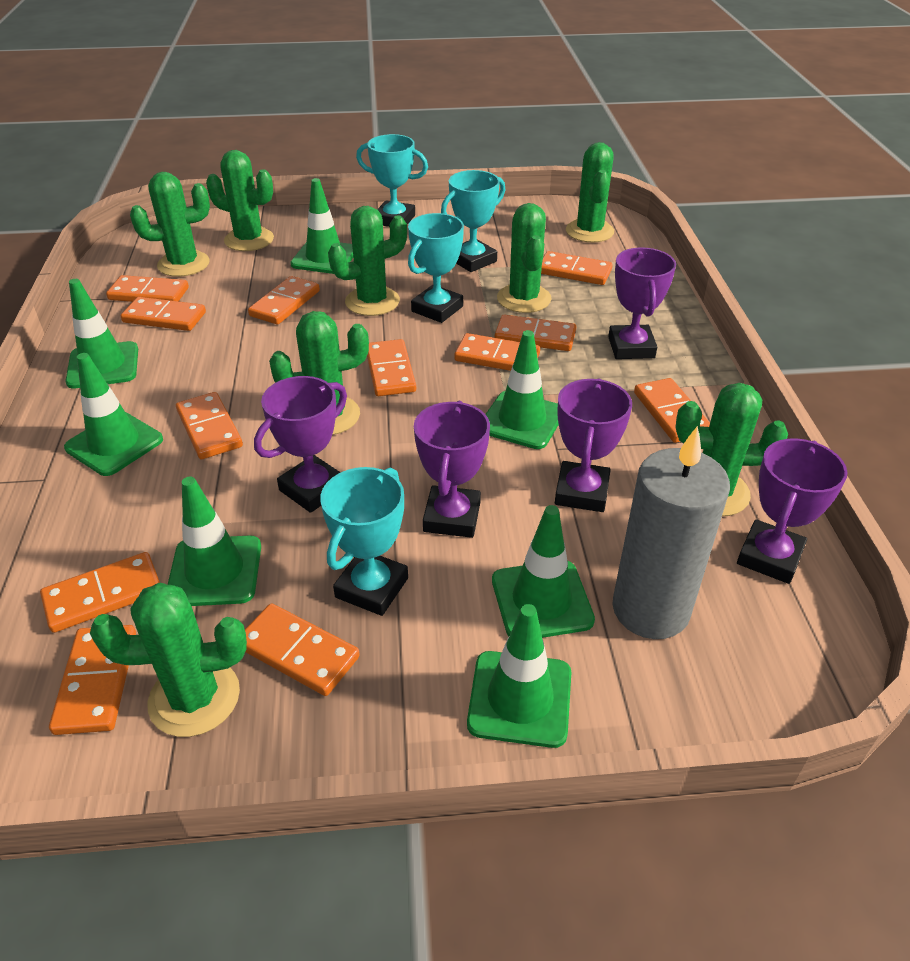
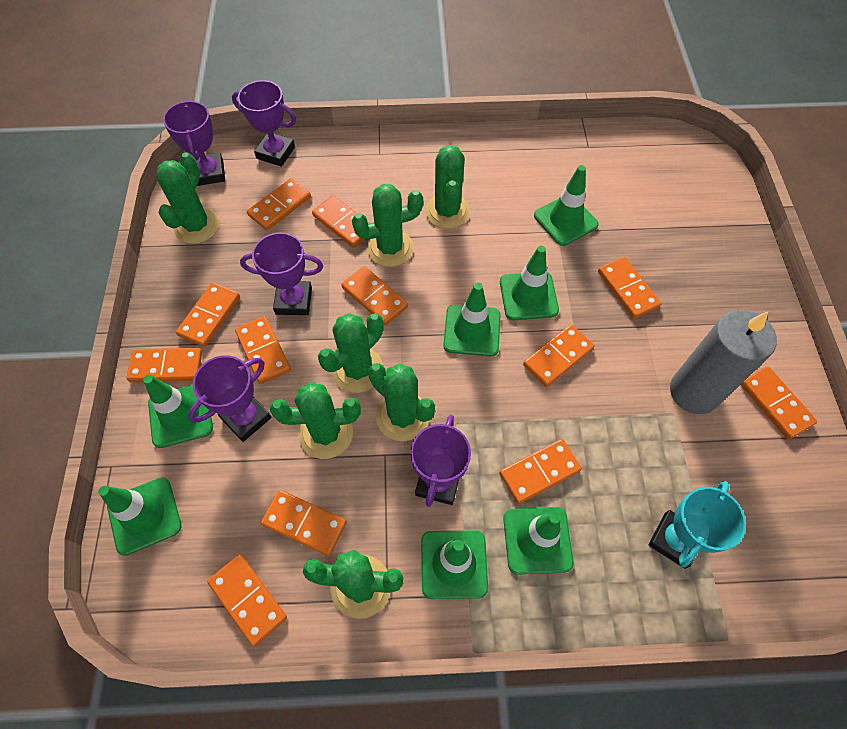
green cactus: 8 -> 7
turquoise trophy: 4 -> 1

